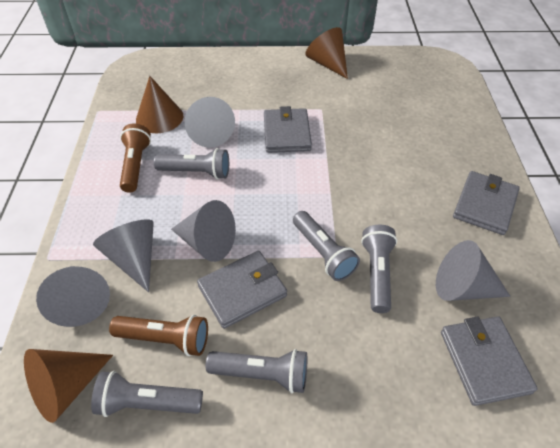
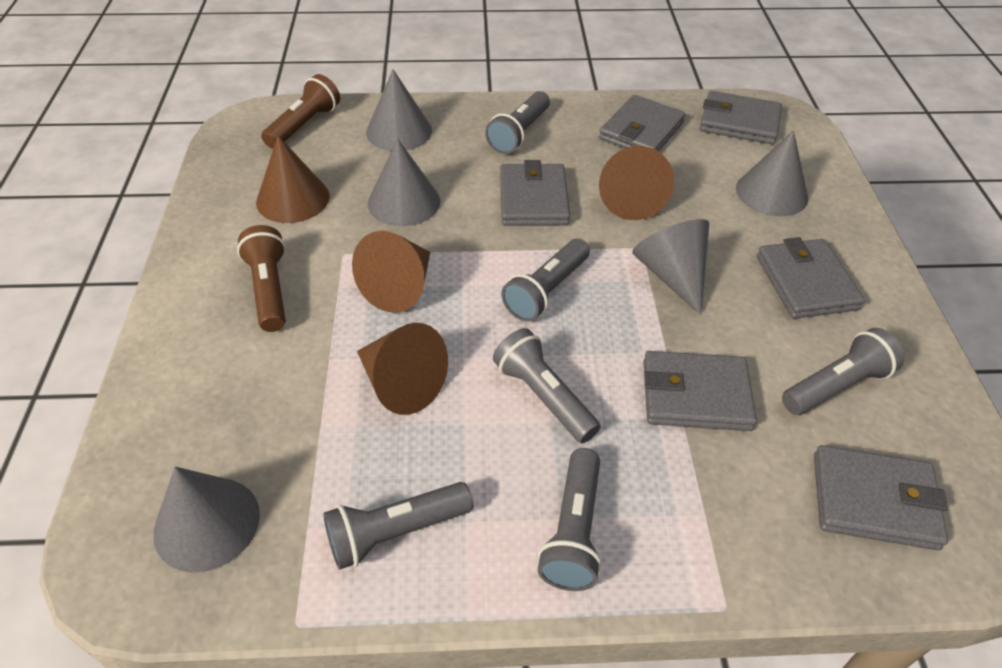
brown cone: 3 -> 4
grey flashlight: 5 -> 6
grey wallet: 4 -> 6

